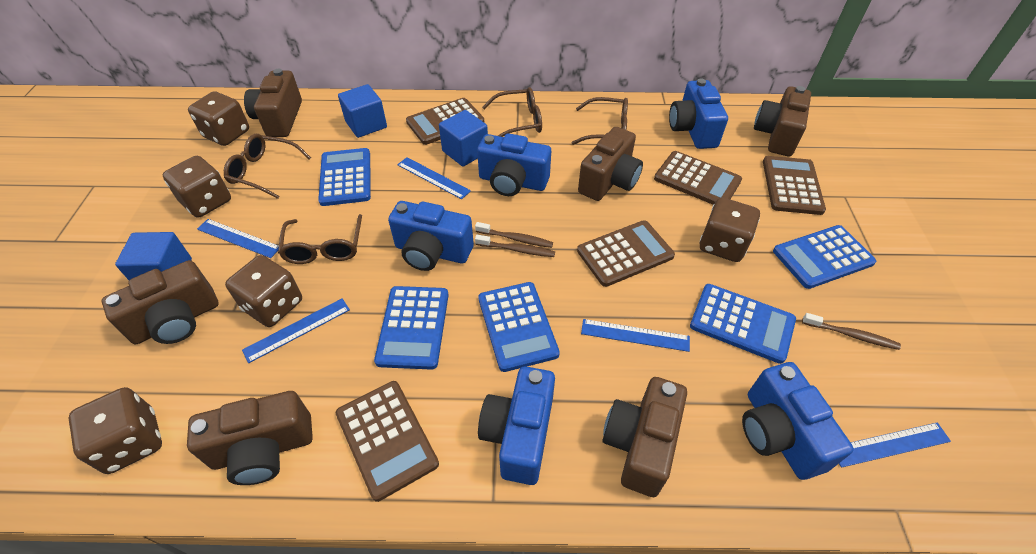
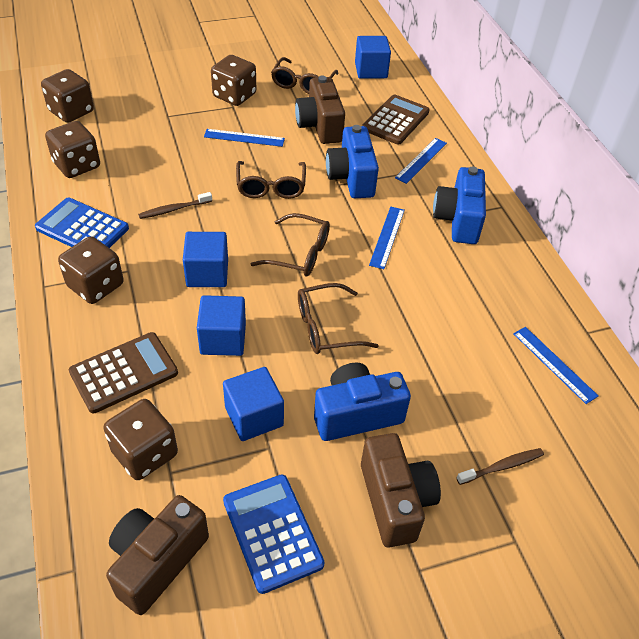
blue calculator: 5 -> 2
blue camera: 5 -> 3
blue cube: 3 -> 4
blue ruler: 5 -> 4
brown calculator: 5 -> 2
brown camera: 6 -> 3
brown toothbrush: 3 -> 2

